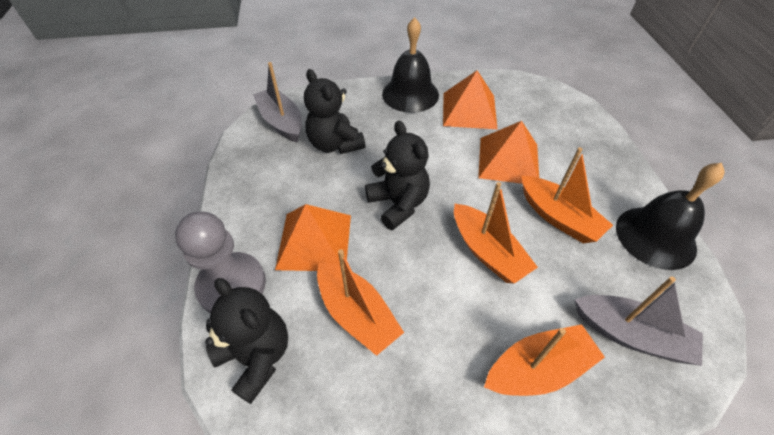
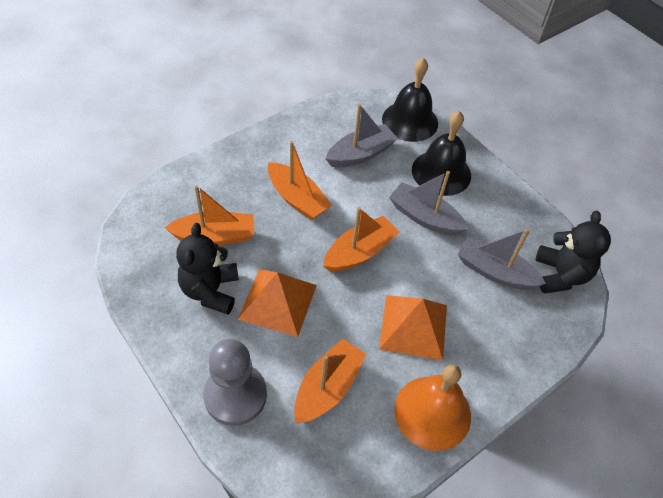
black teddy bear: 3 -> 2
grey boat: 2 -> 3
orange bell: 0 -> 1
orange pyramid: 3 -> 2

